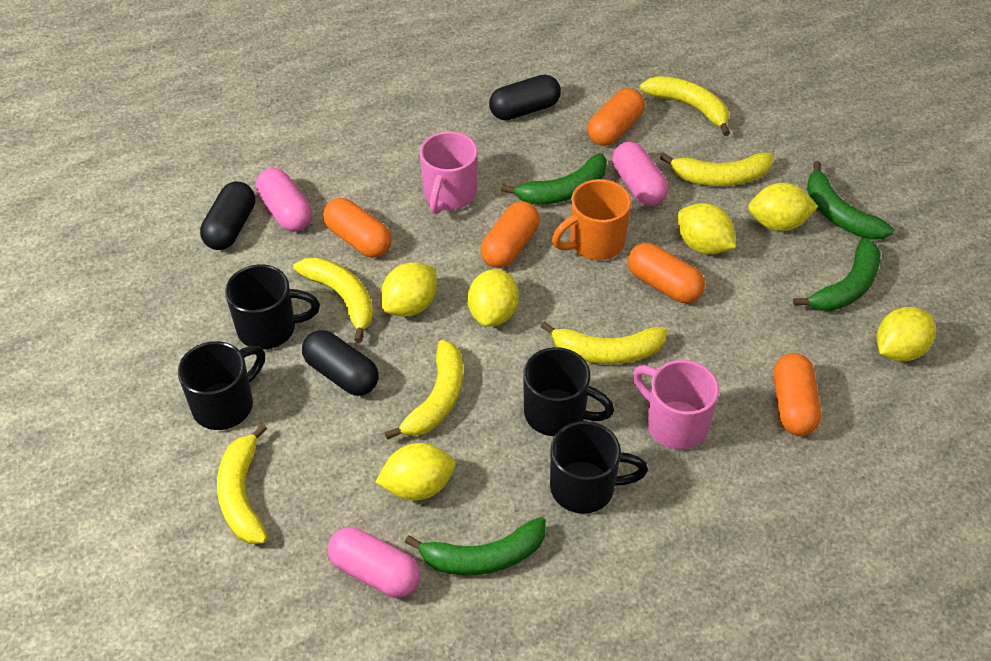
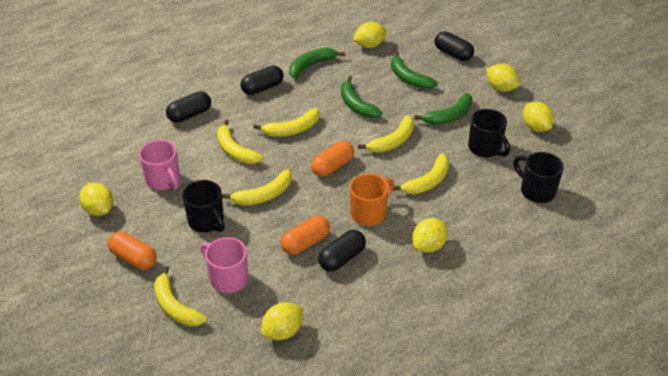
black capsule: 3 -> 4
black mug: 4 -> 3
orange capsule: 5 -> 3
pink capsule: 3 -> 0

